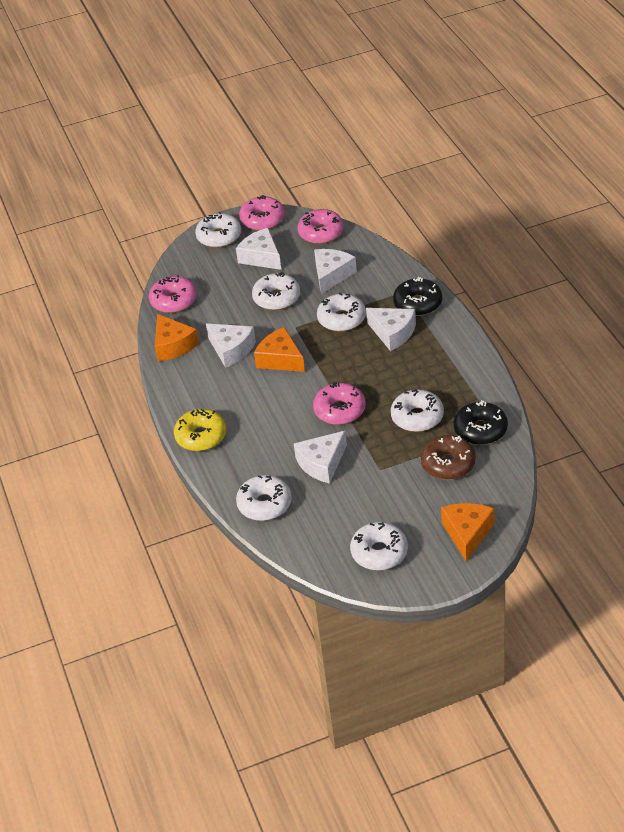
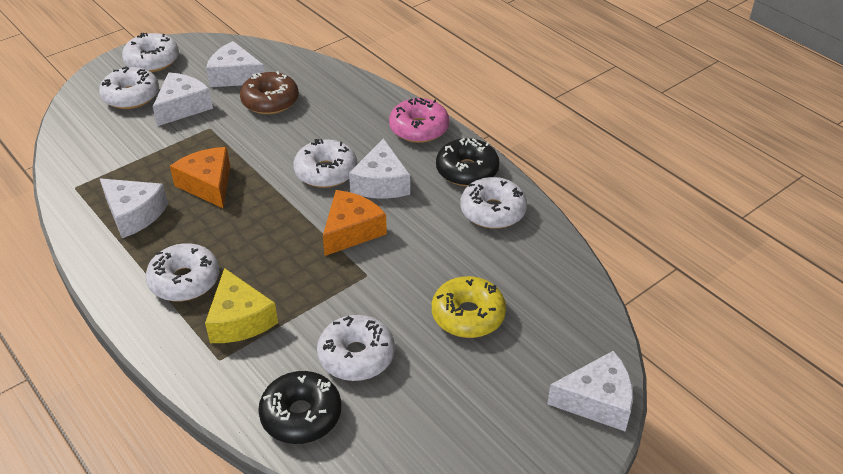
orange cheese: 3 -> 2
pink donut: 4 -> 1
yellow cheese: 0 -> 1

